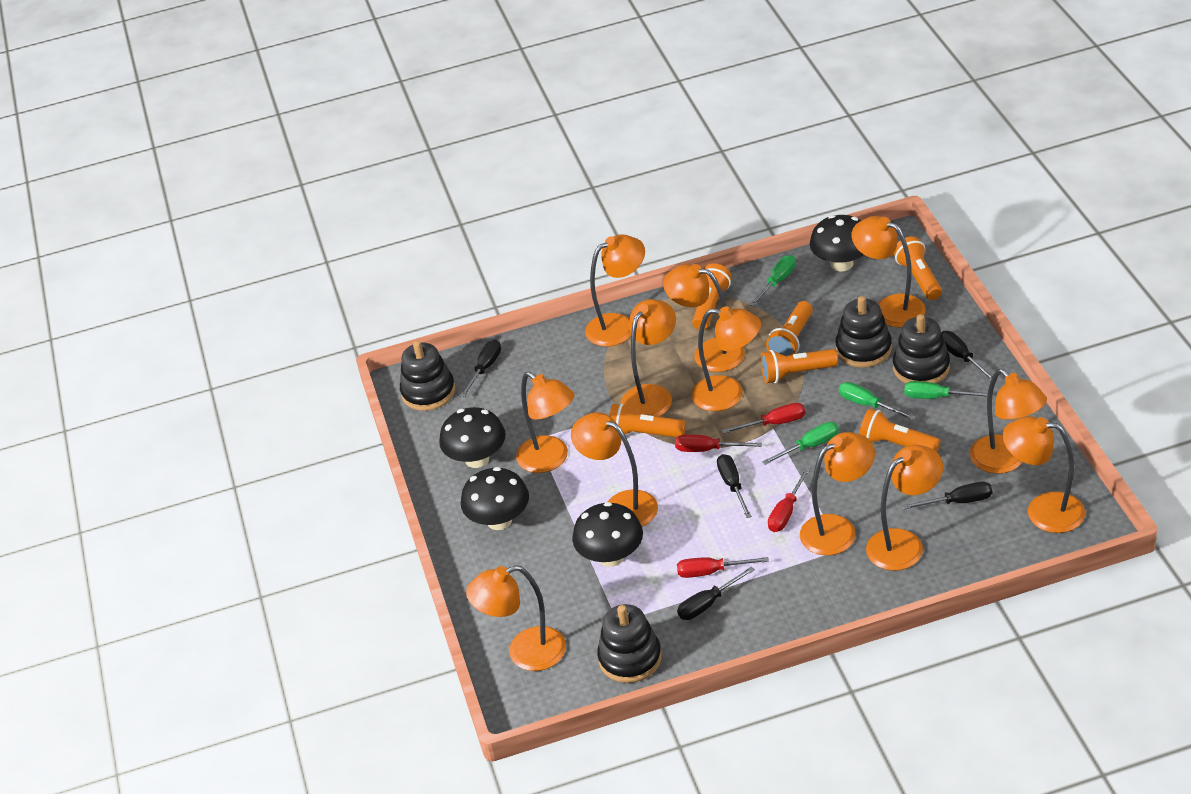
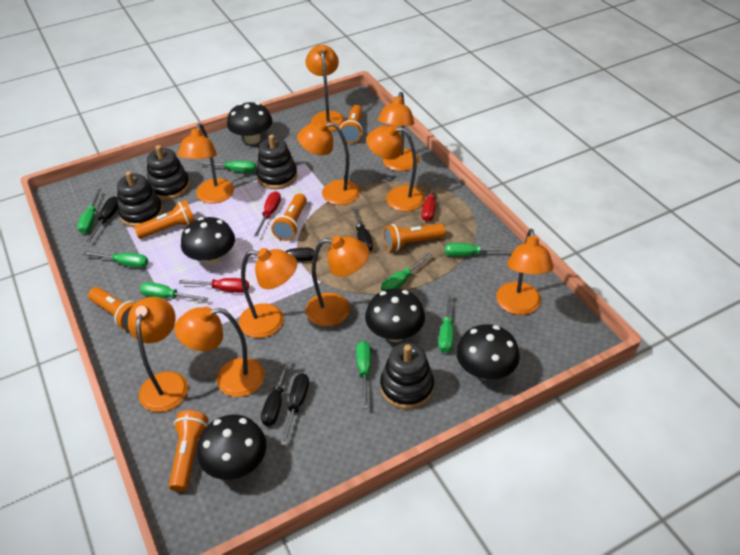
black mushroom: 4 -> 5
green screwdriver: 4 -> 8
orange lamp: 12 -> 10
red screwdriver: 4 -> 3

